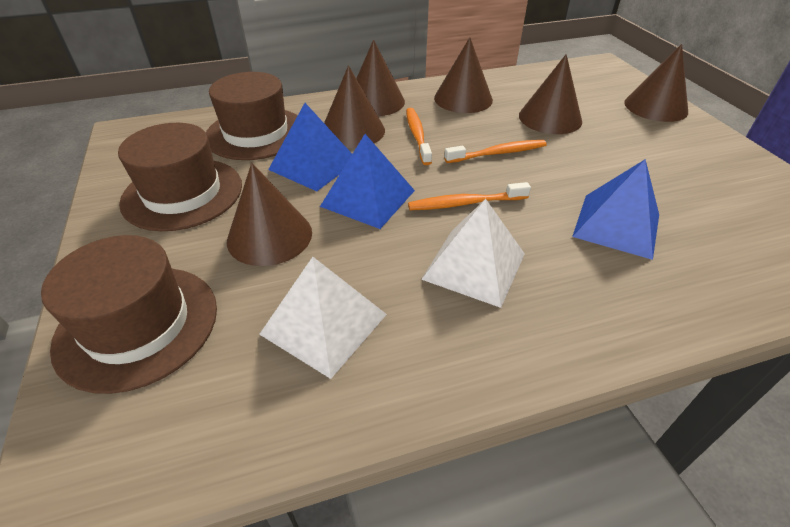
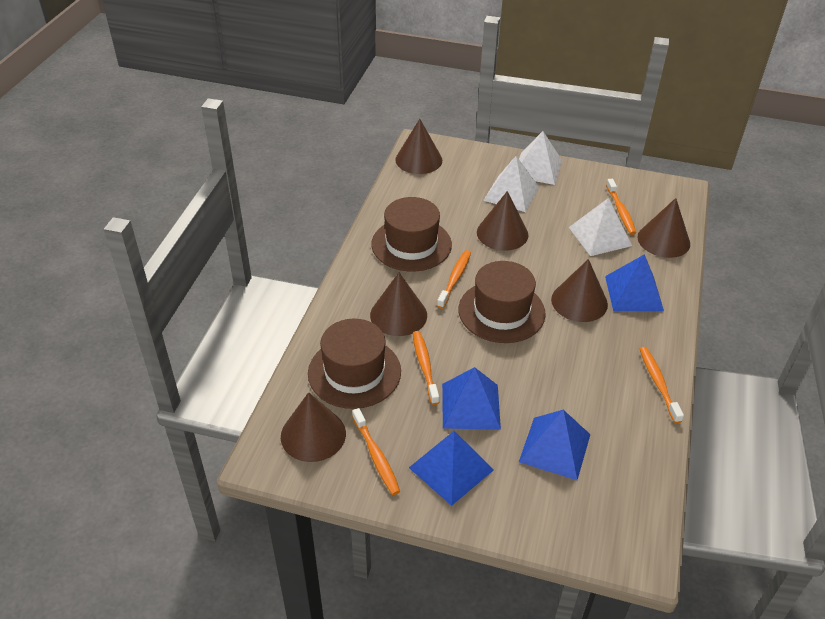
blue pyramid: 3 -> 4
orange toothbrush: 3 -> 5
white pyramid: 2 -> 3

